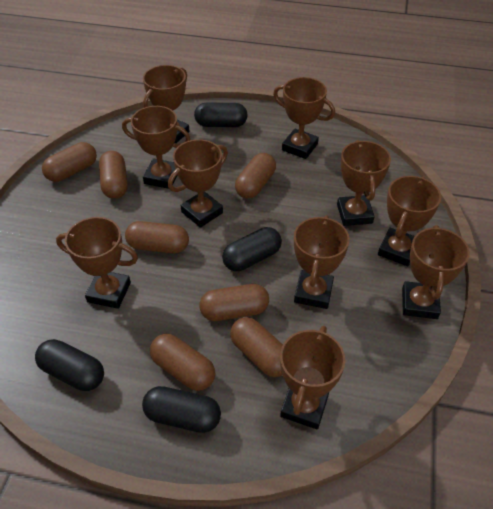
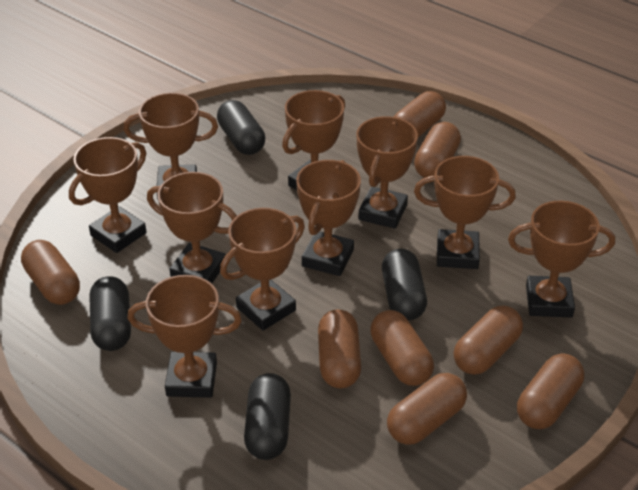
brown capsule: 7 -> 8

